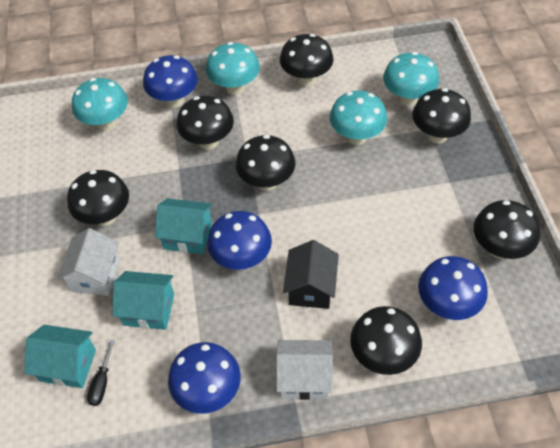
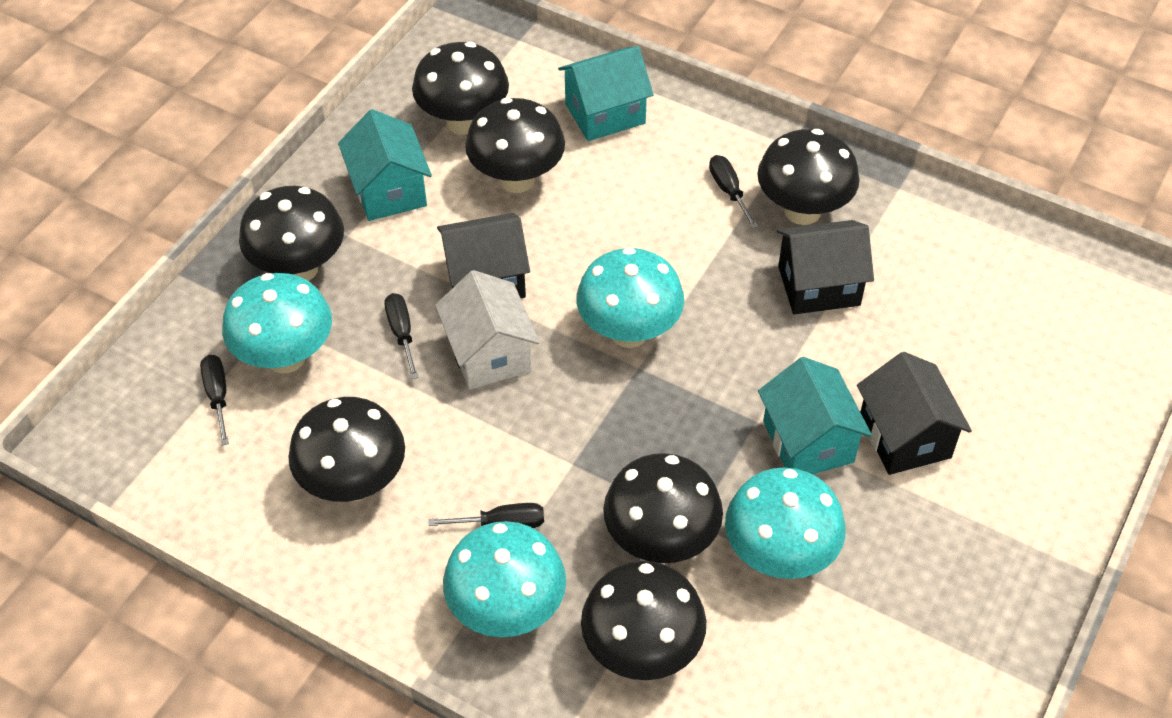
black house: 1 -> 3
black screwdriver: 1 -> 4
blue mushroom: 4 -> 0
white house: 2 -> 1

